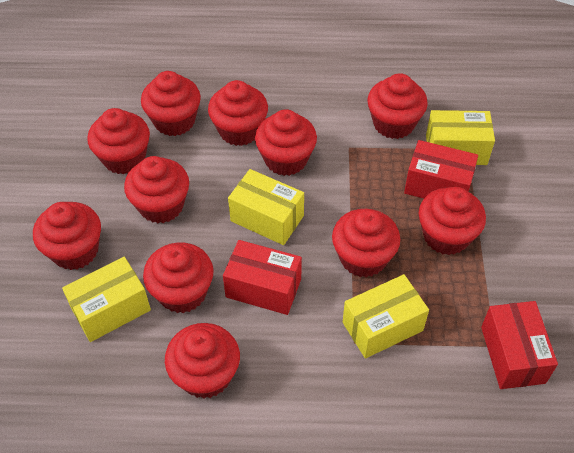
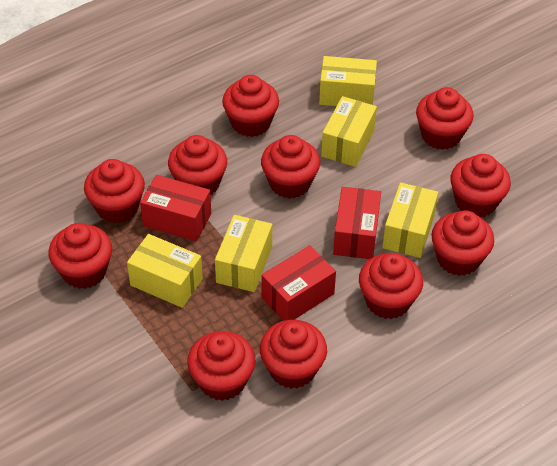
yellow box: 4 -> 5

